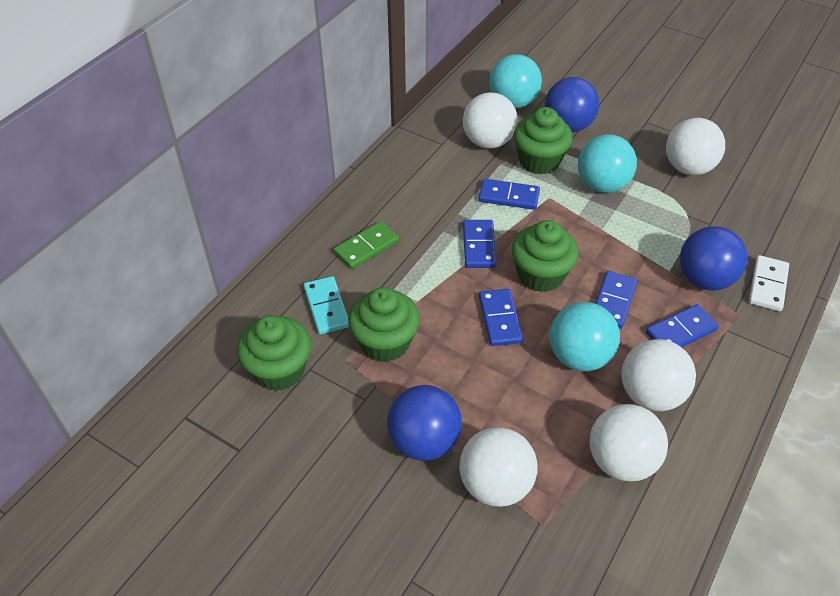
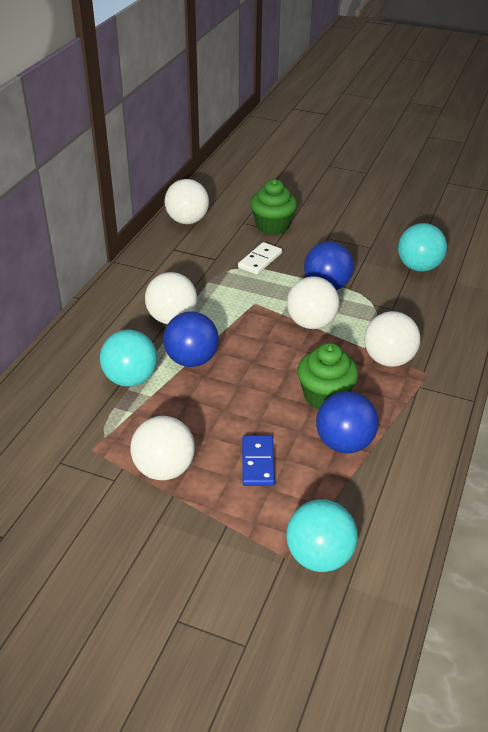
blue domino: 5 -> 1
green cupcake: 4 -> 2
green domino: 1 -> 0
turquoise domino: 1 -> 0

